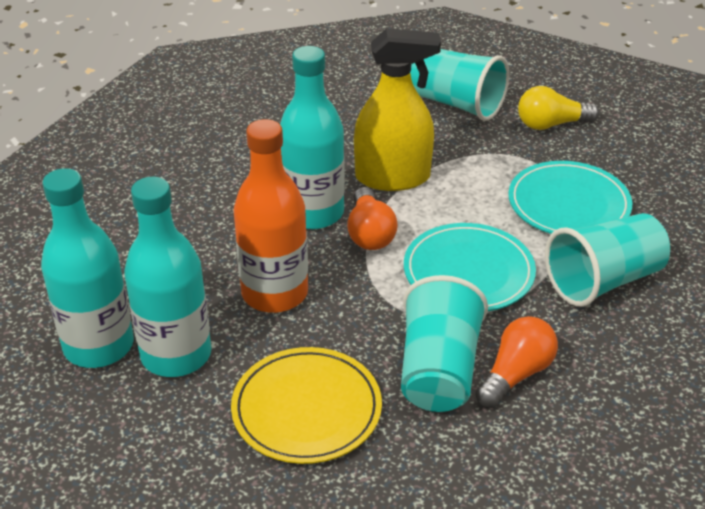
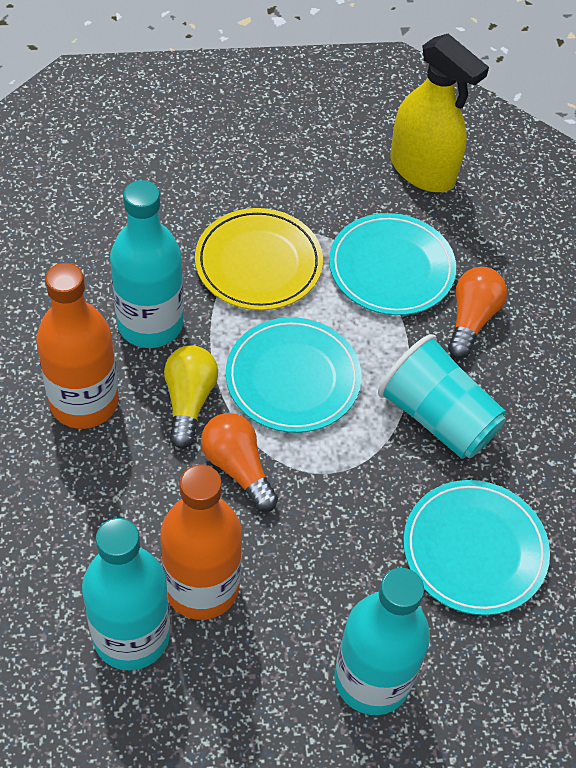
orange bottle: 1 -> 2
turquoise cup: 3 -> 1
turquoise plate: 2 -> 3

